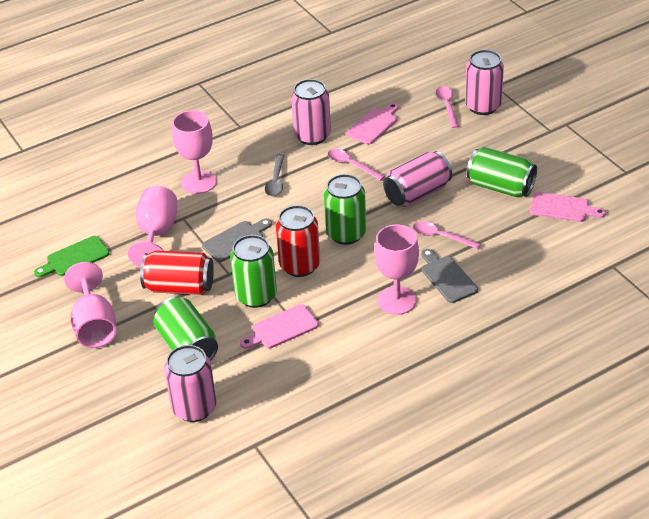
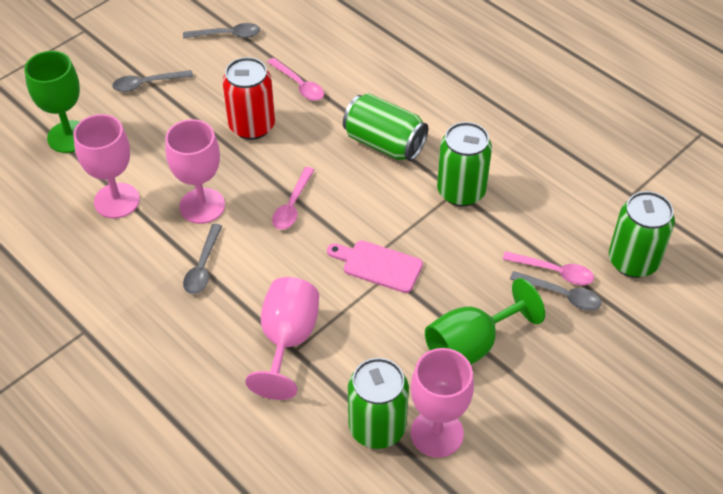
green cutting board: 1 -> 0
green goblet: 0 -> 2
grey cutting board: 2 -> 0
grey spoon: 1 -> 4
pink can: 4 -> 0
pink cutting board: 3 -> 1
red can: 2 -> 1

